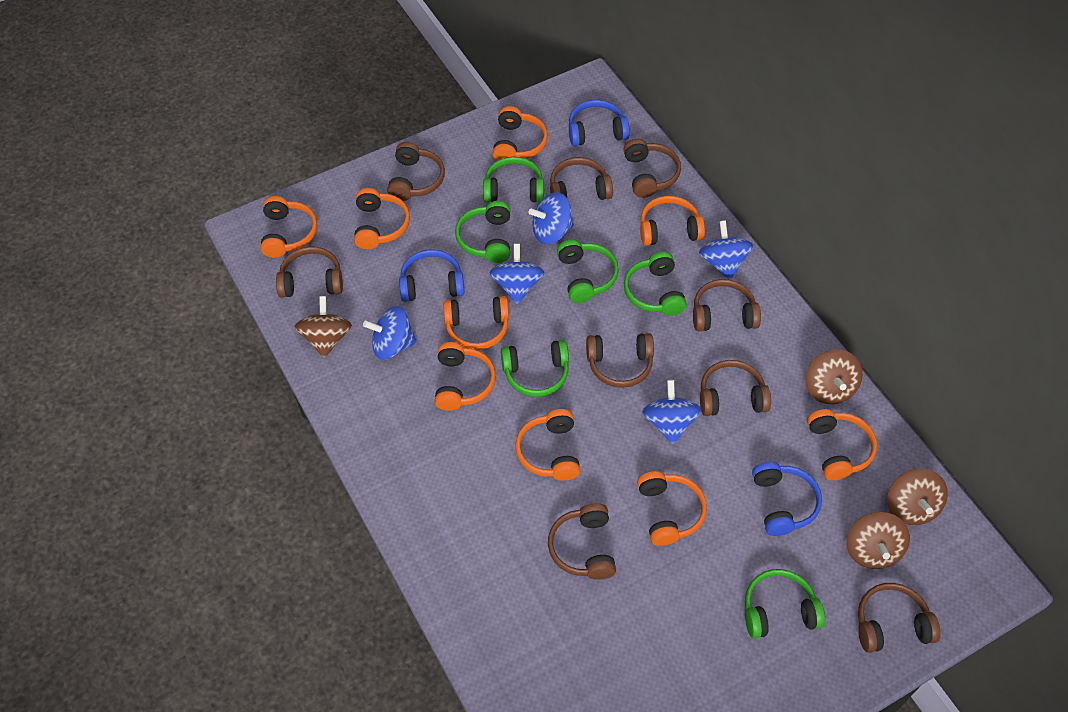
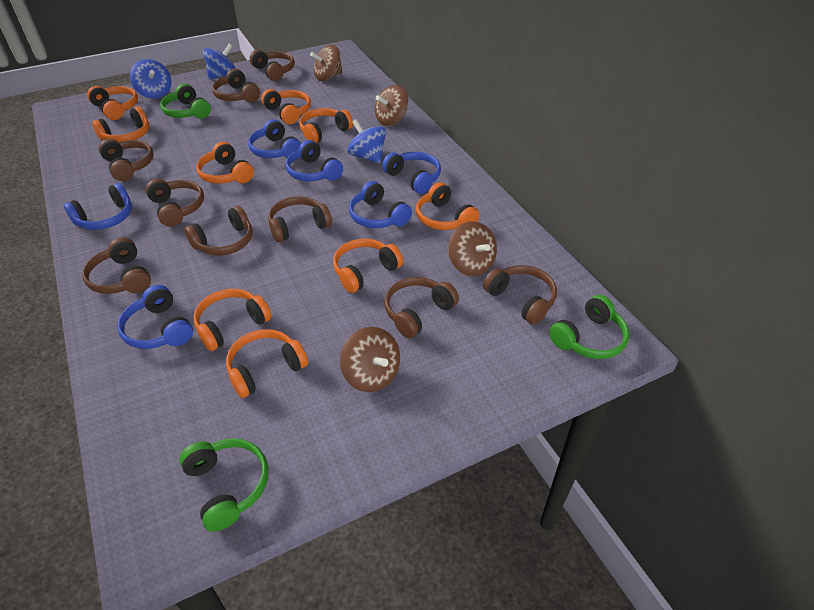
blue headphones: 3 -> 6
blue spinning top: 5 -> 3
green headphones: 6 -> 3

